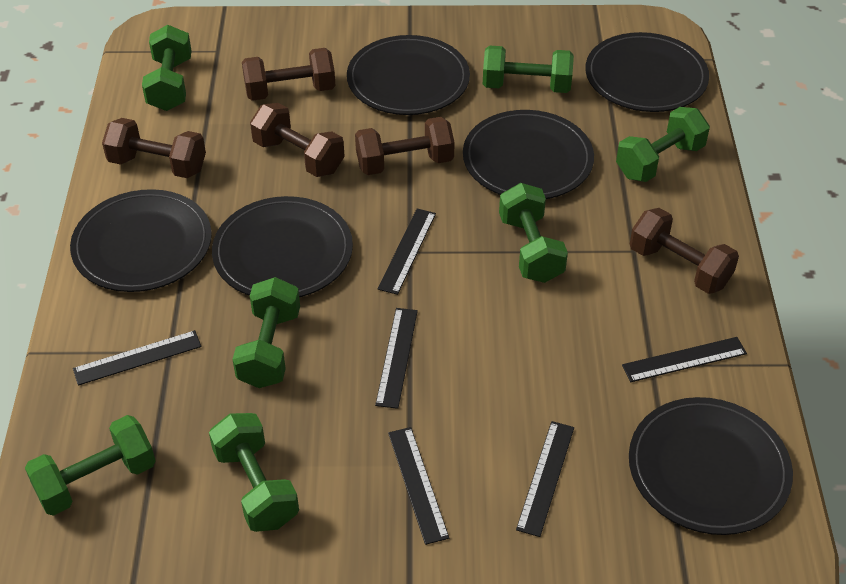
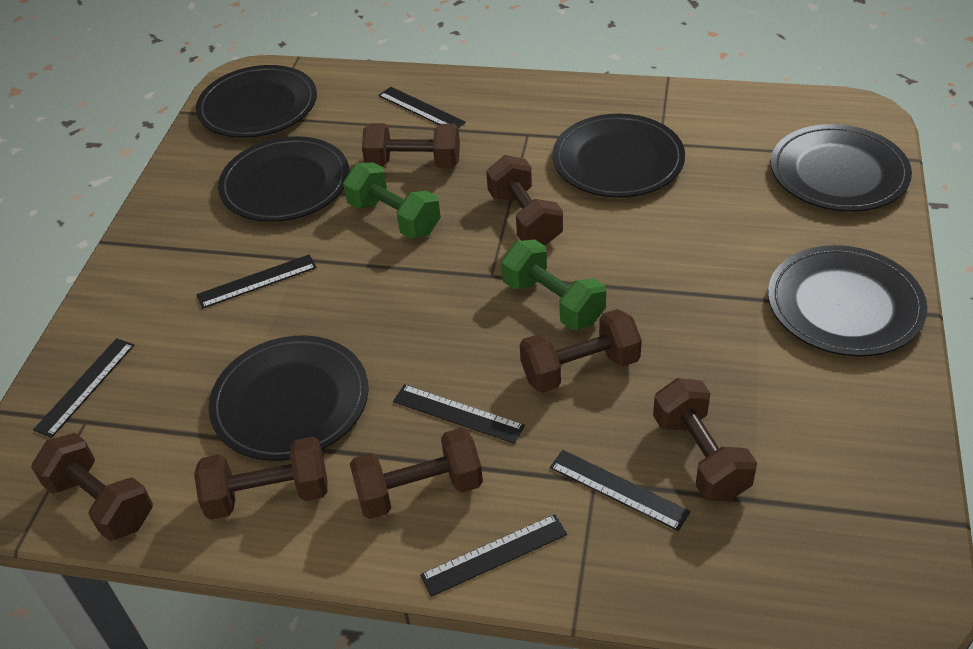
brown dumbbell: 5 -> 7
green dumbbell: 7 -> 2

